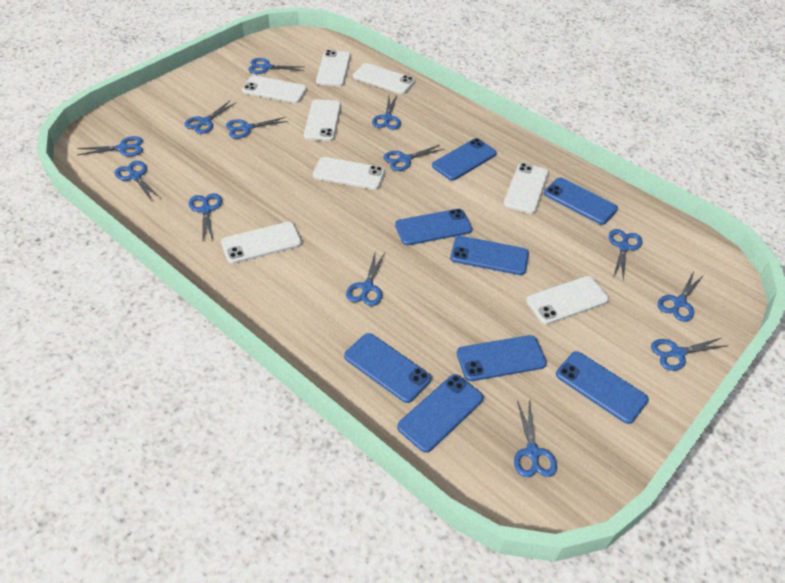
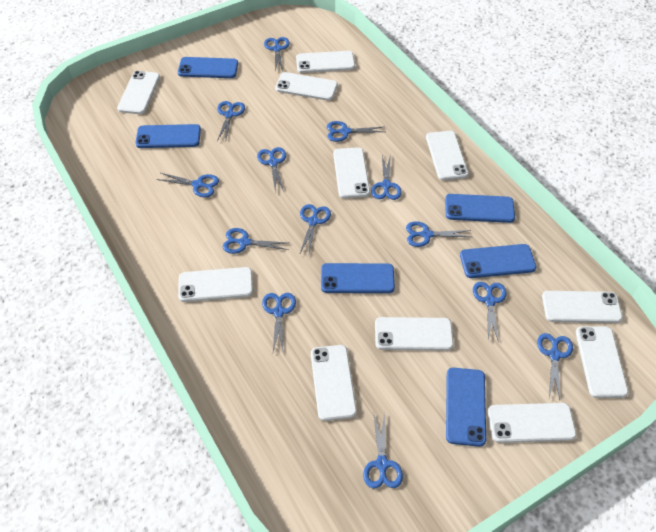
blue phone: 8 -> 6
white phone: 8 -> 11

